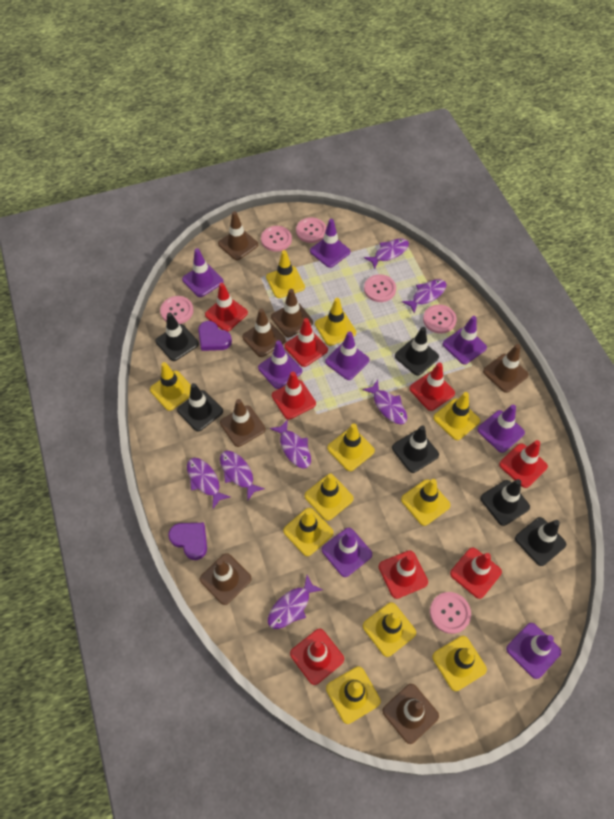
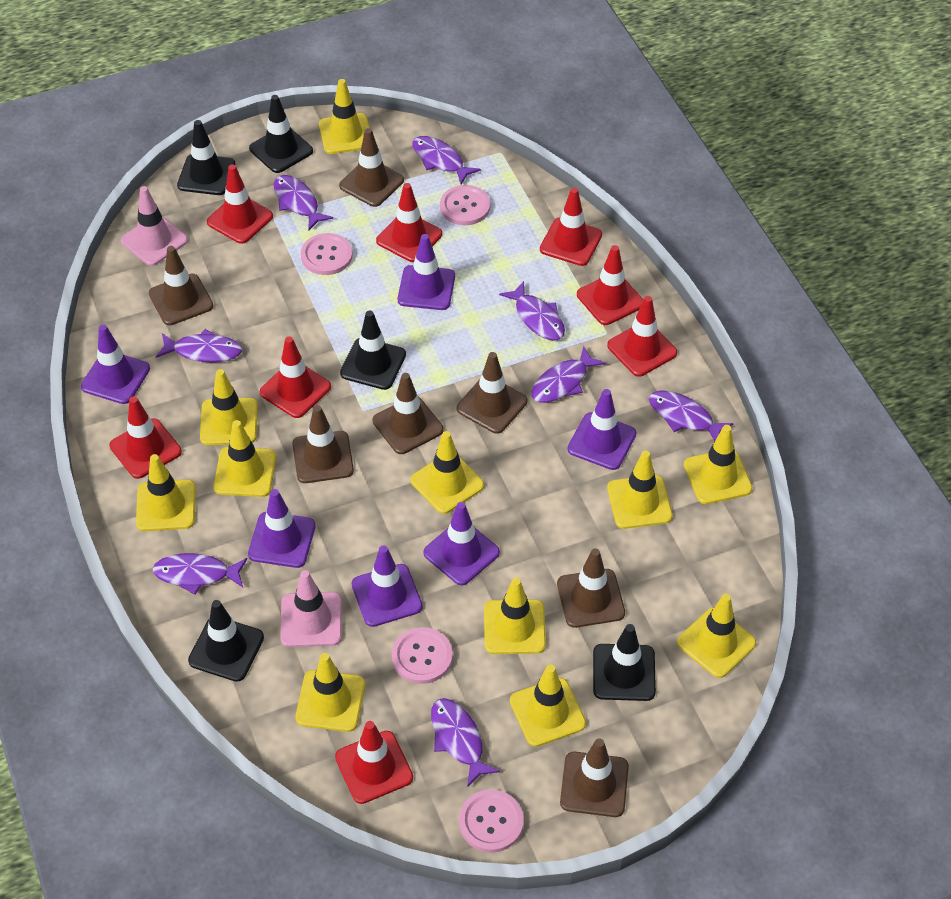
black traffic cone: 6 -> 5
pink button: 6 -> 4
pink traffic cone: 0 -> 2
purple fish: 7 -> 8
purple heart: 2 -> 0
purple traffic cone: 8 -> 6

